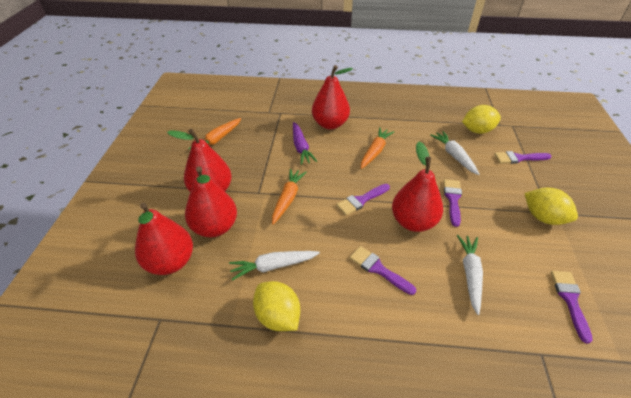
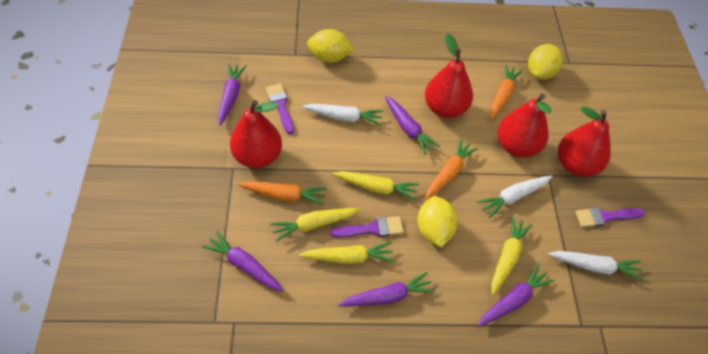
purple brush: 5 -> 3
purple carrot: 1 -> 5
red pear: 5 -> 4
yellow carrot: 0 -> 4

